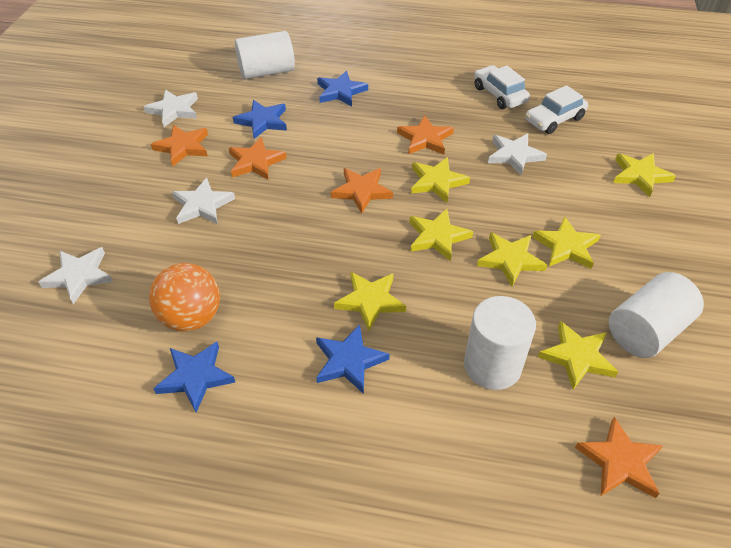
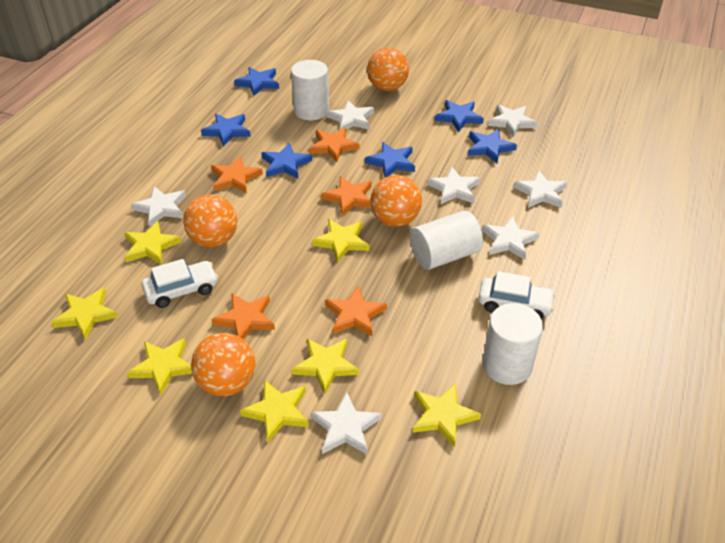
blue star: 4 -> 6
orange ball: 1 -> 4
white star: 4 -> 7

